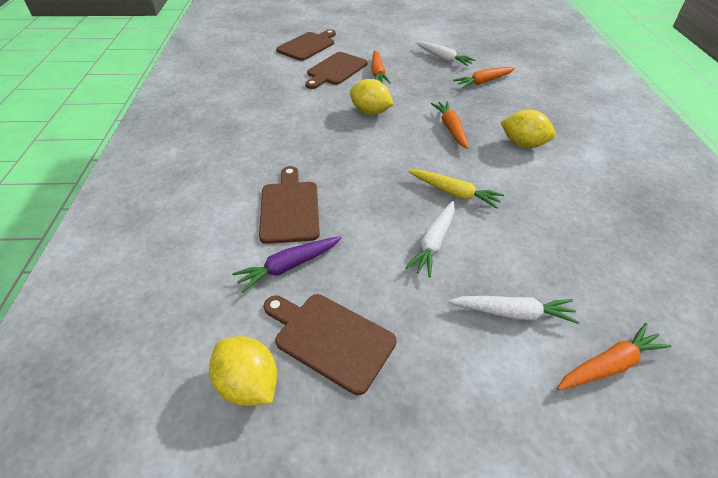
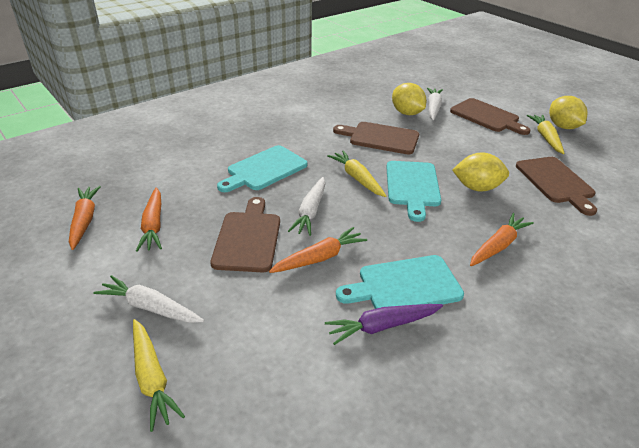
turquoise cutting board: 0 -> 3
yellow carrot: 1 -> 3

